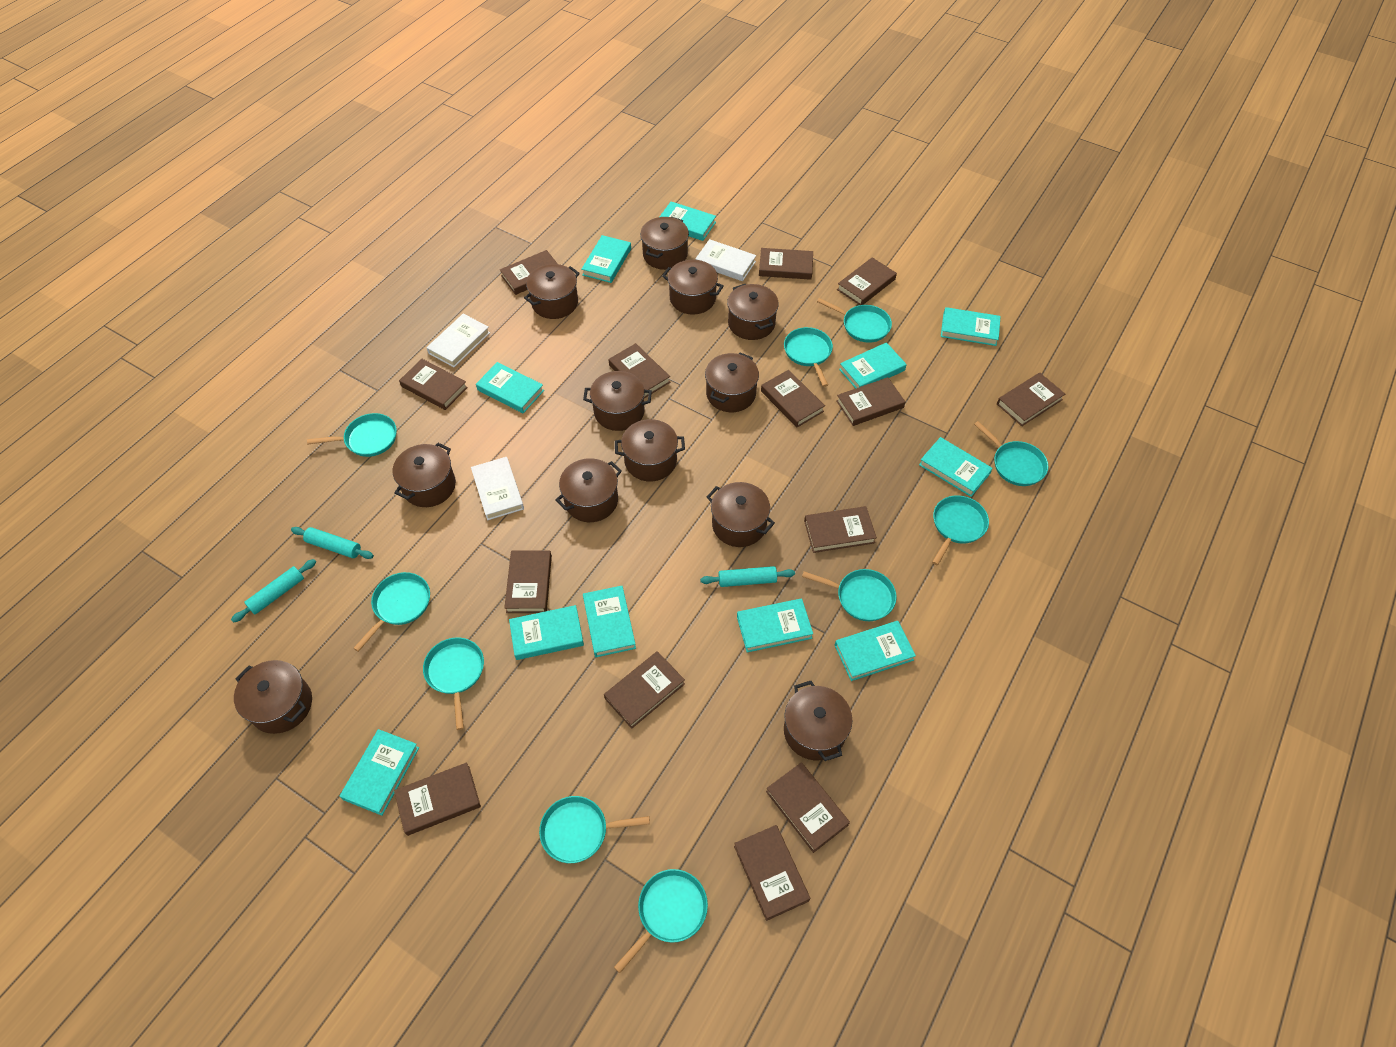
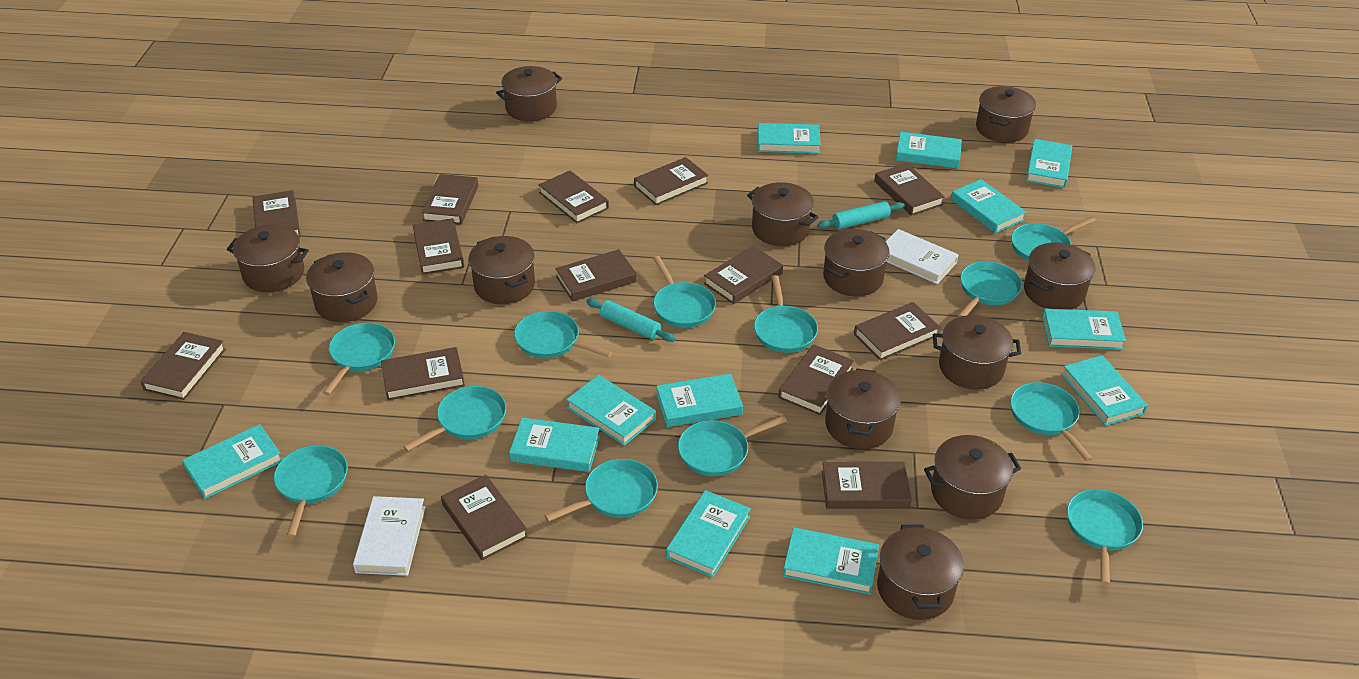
turquoise book: 11 -> 12
turquoise pan: 10 -> 12
turquoise rolling pin: 3 -> 2
white book: 3 -> 2

